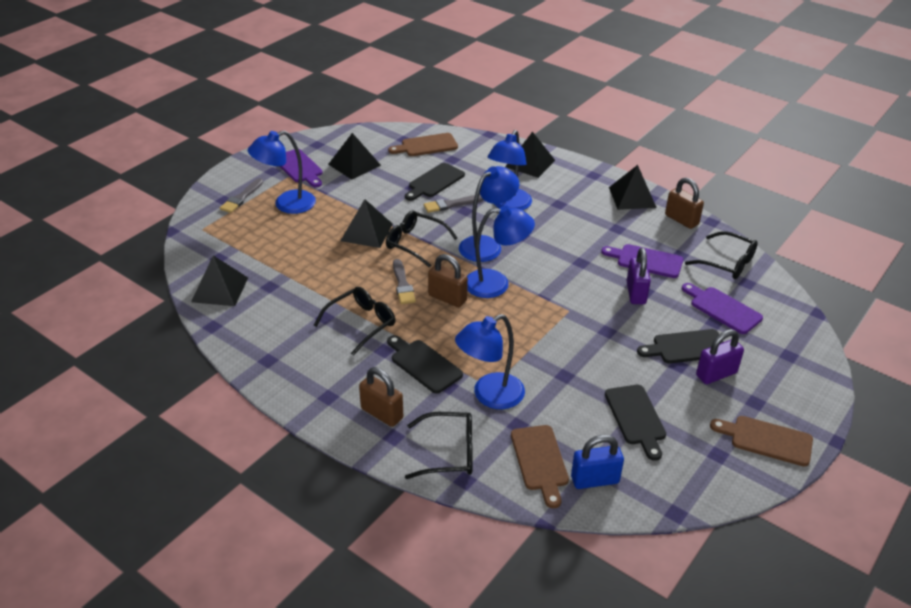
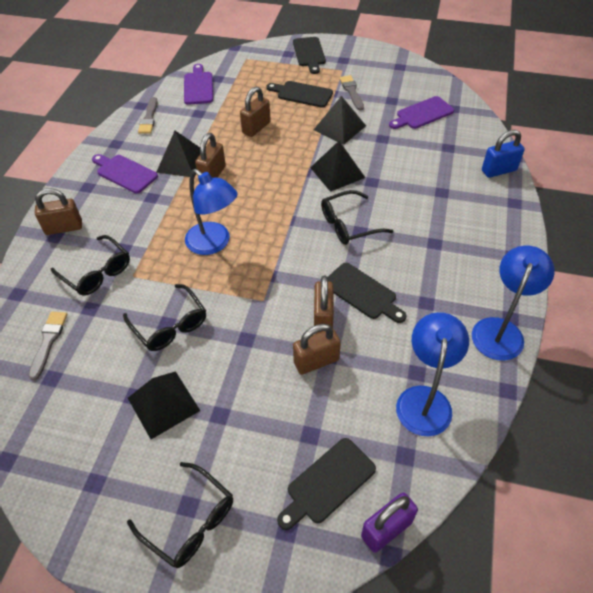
black pyramid: 5 -> 4
blue lamp: 5 -> 3
brown cutting board: 3 -> 0
brown padlock: 3 -> 5
purple padlock: 2 -> 1

